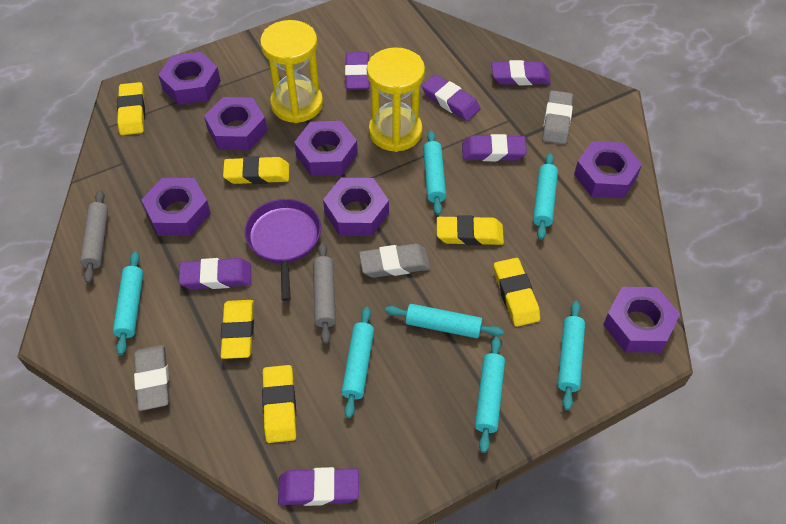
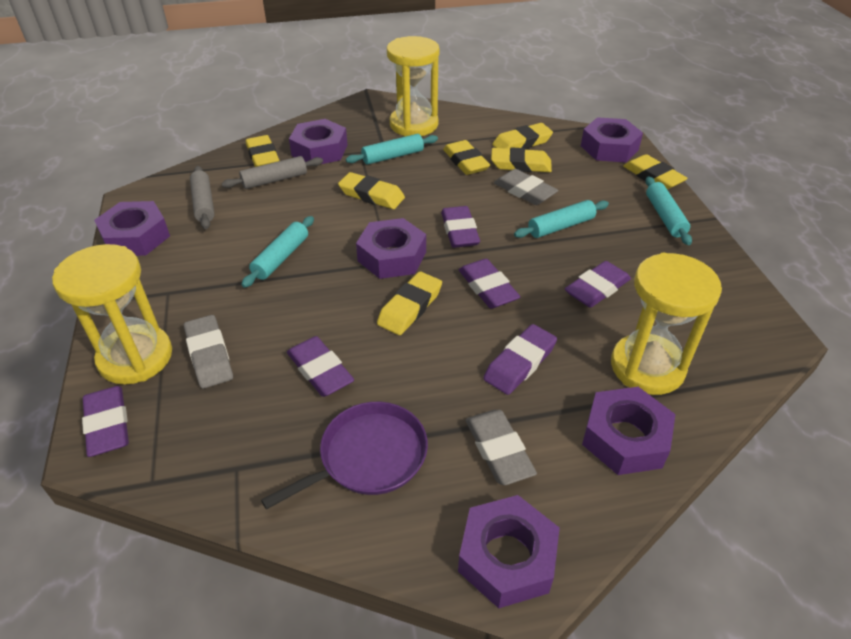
purple nut: 7 -> 6
turquoise rolling pin: 7 -> 4
yellow eraser: 6 -> 7
yellow hourglass: 2 -> 3

